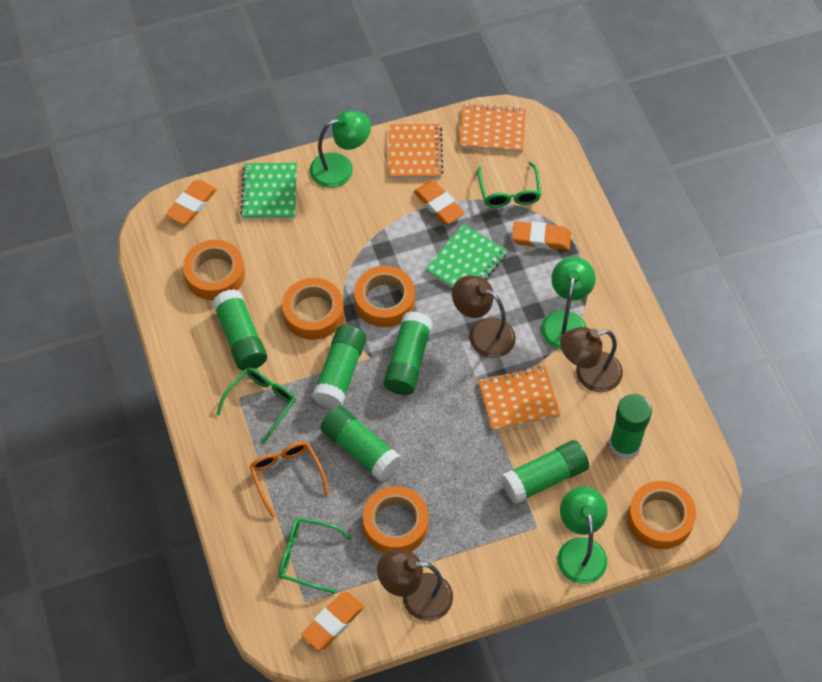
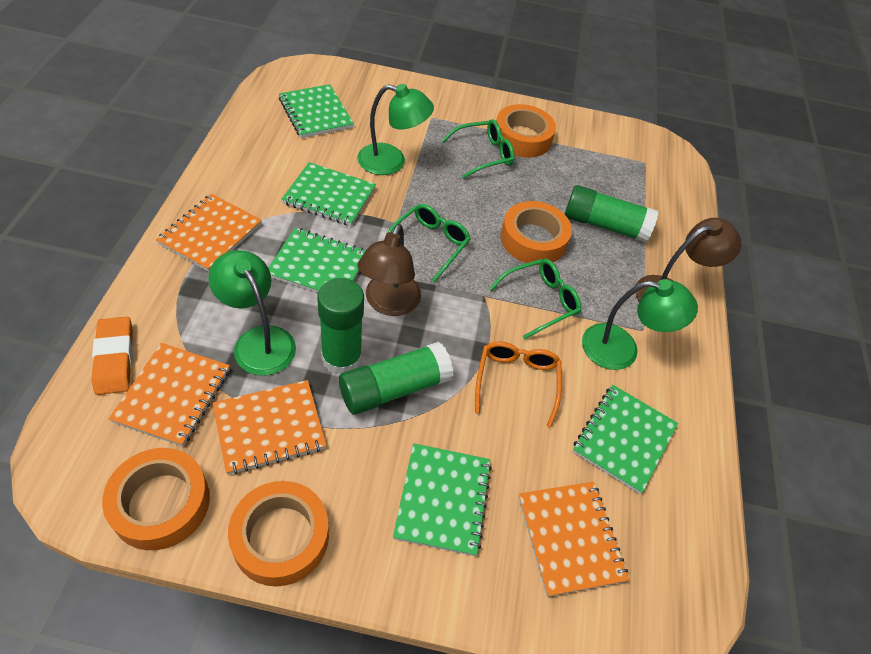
brown lamp: 3 -> 2
green glue stick: 6 -> 3
green notebook: 2 -> 5
orange eraser: 4 -> 1
orange notebook: 3 -> 4
orange tape: 5 -> 4

